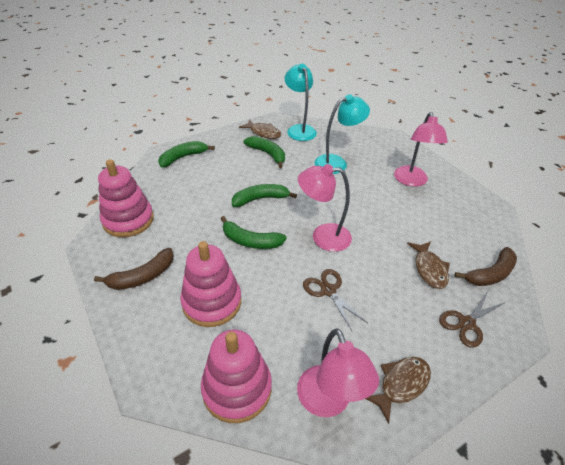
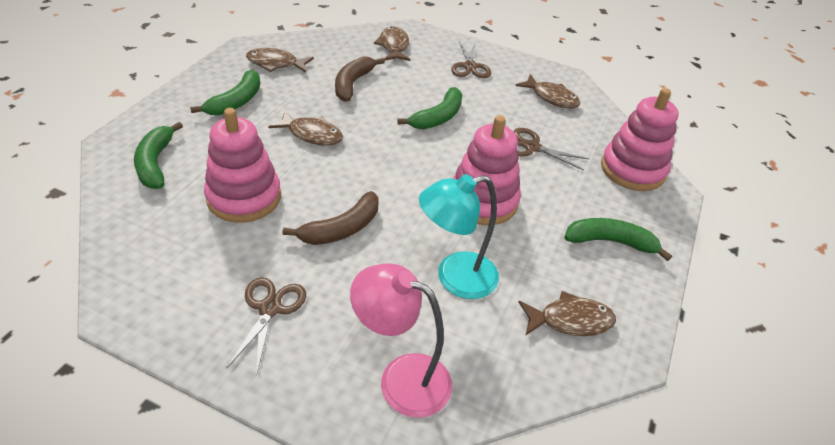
brown fish: 3 -> 5
brown scissors: 2 -> 3
pink lamp: 3 -> 1
turquoise lamp: 2 -> 1

